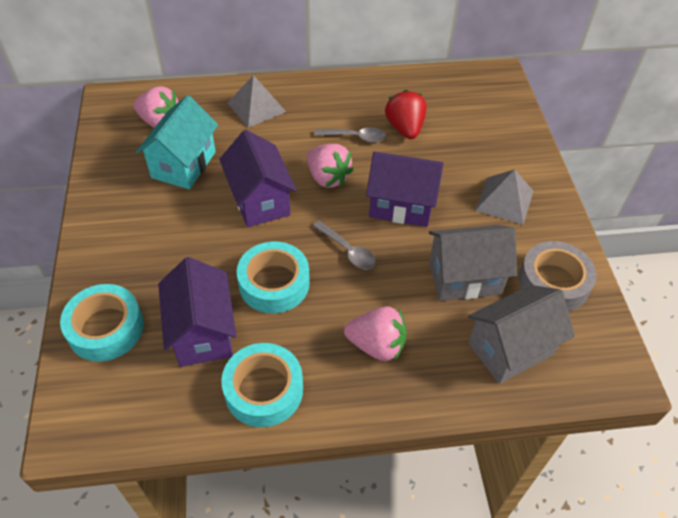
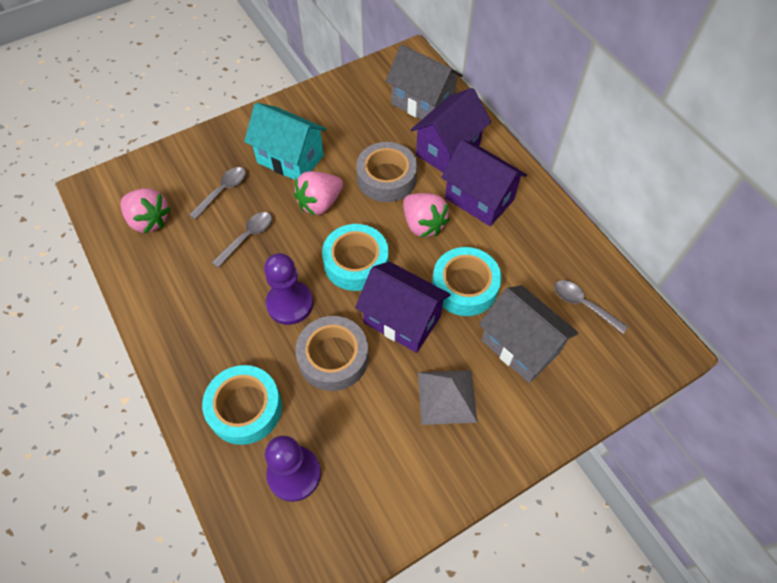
grey pyramid: 2 -> 1
grey spoon: 2 -> 3
grey tape: 1 -> 2
purple pawn: 0 -> 2
red strawberry: 1 -> 0

